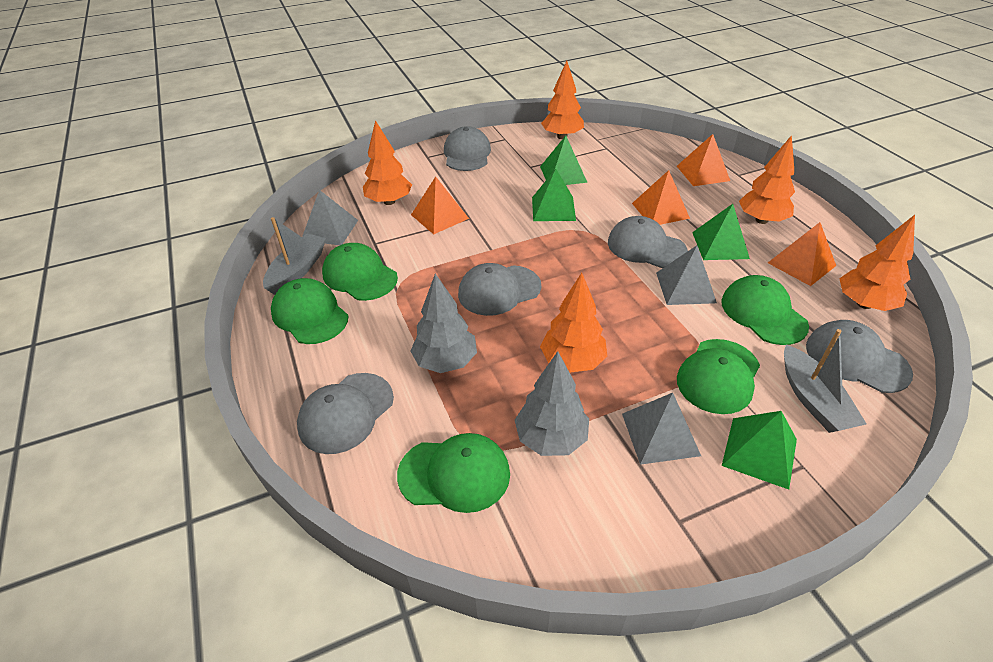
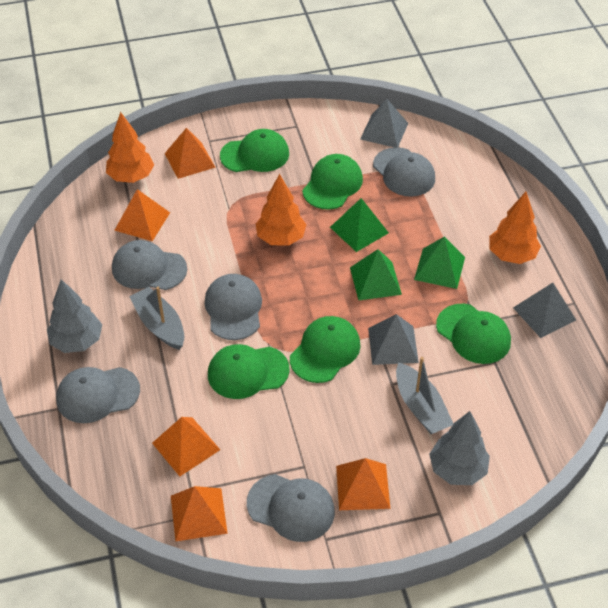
green pyramid: 4 -> 3
orange pyramid: 4 -> 5
orange tree: 5 -> 3

